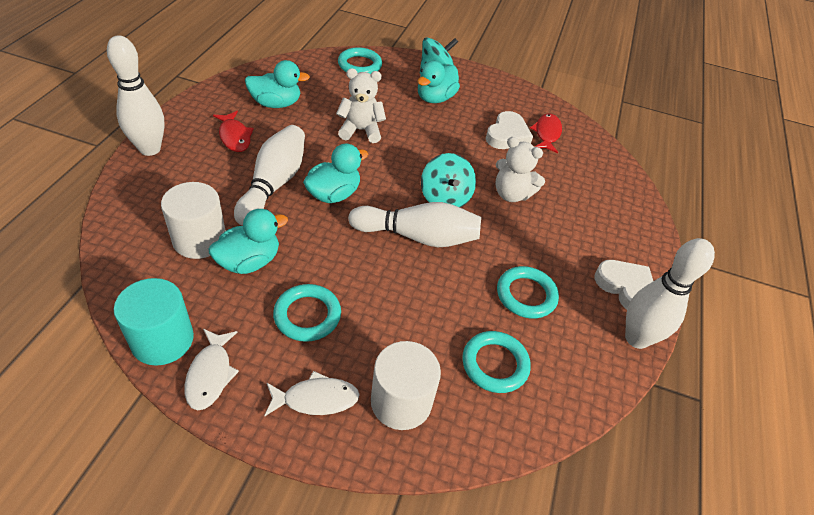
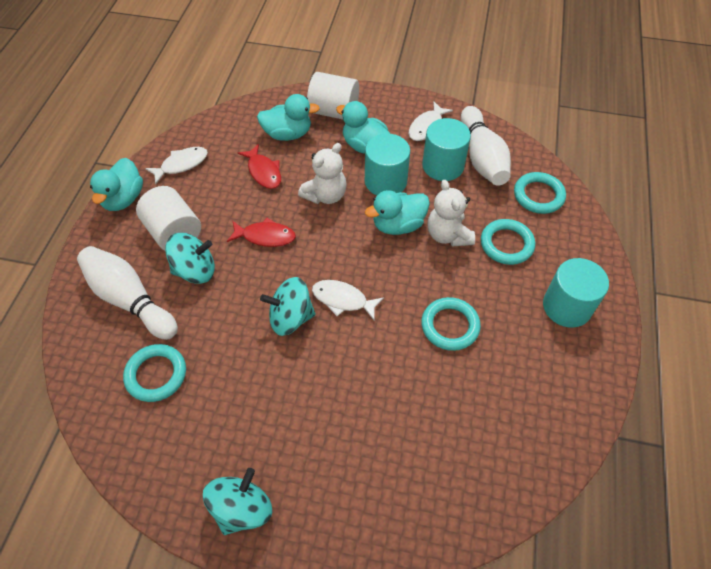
turquoise cylinder: 1 -> 3
turquoise spinning top: 2 -> 3
white bowling pin: 4 -> 2
white fish: 2 -> 3
white heart: 2 -> 0

